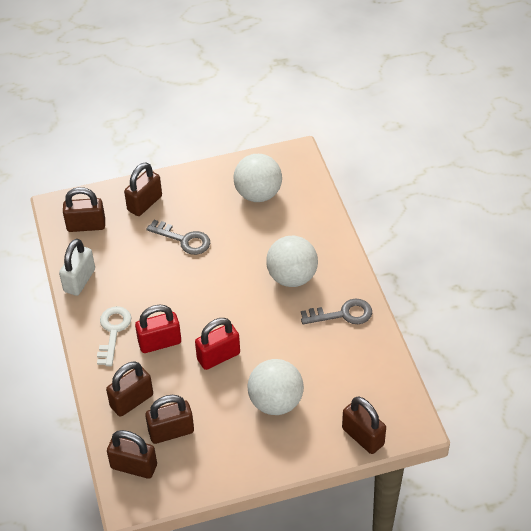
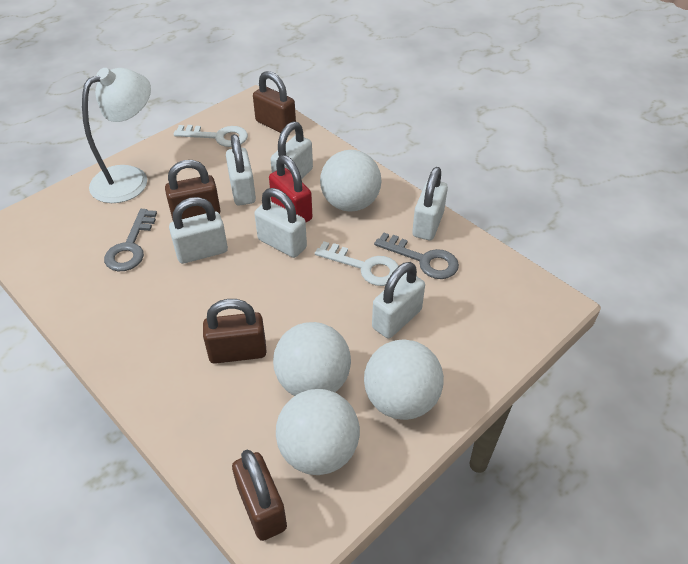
brown padlock: 6 -> 4
red padlock: 2 -> 1
white ball: 3 -> 4
white key: 1 -> 2
white lamp: 0 -> 1
white padlock: 1 -> 6

